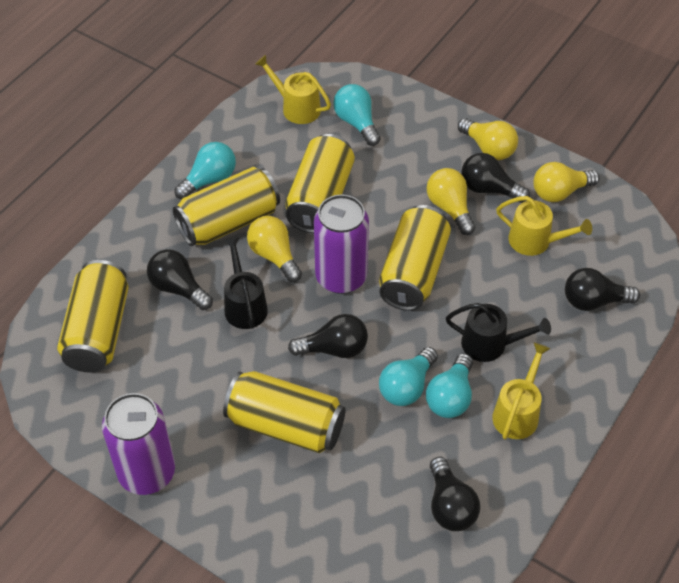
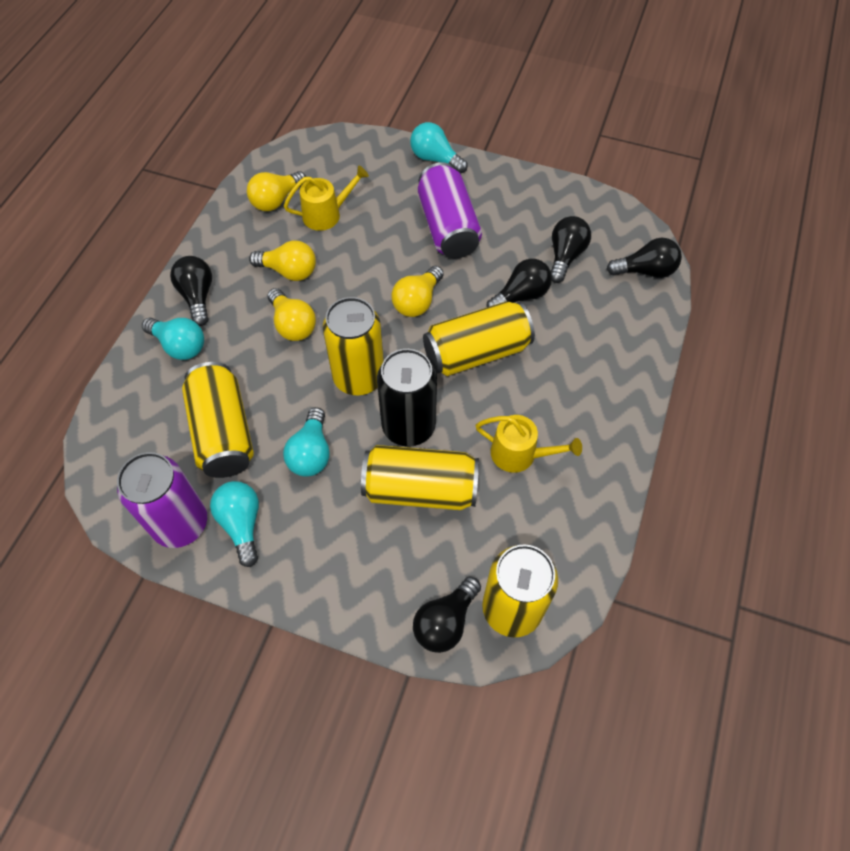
black can: 0 -> 1
black watering can: 2 -> 0
yellow watering can: 3 -> 2

